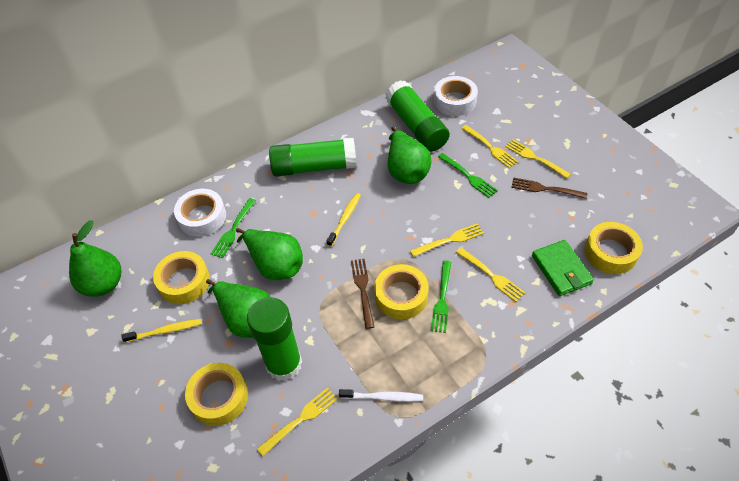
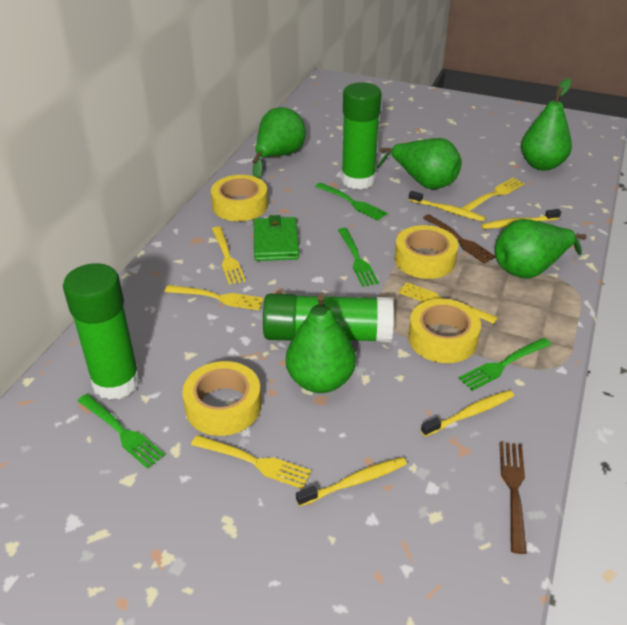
green fork: 3 -> 4
green pear: 4 -> 5
white tape: 2 -> 0
white toothbrush: 1 -> 0
yellow toothbrush: 2 -> 4

